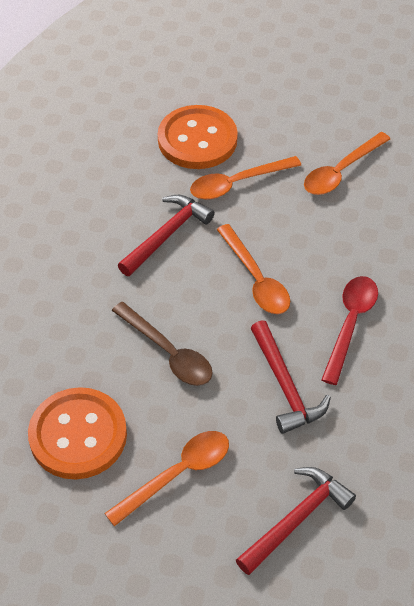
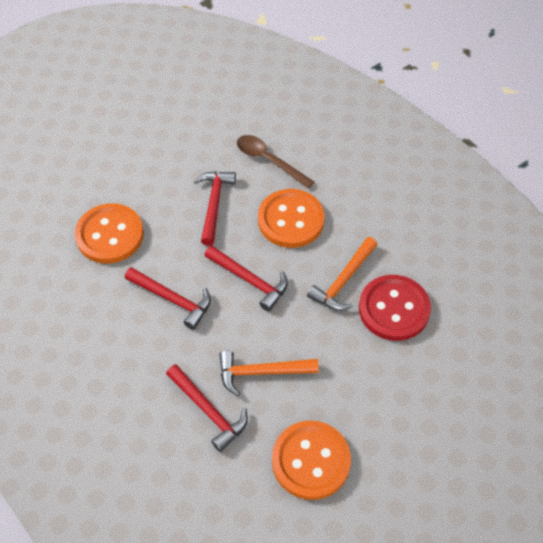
orange button: 2 -> 3
orange hammer: 0 -> 2
orange spoon: 4 -> 0
red button: 0 -> 1
red hammer: 3 -> 4
red spoon: 1 -> 0

